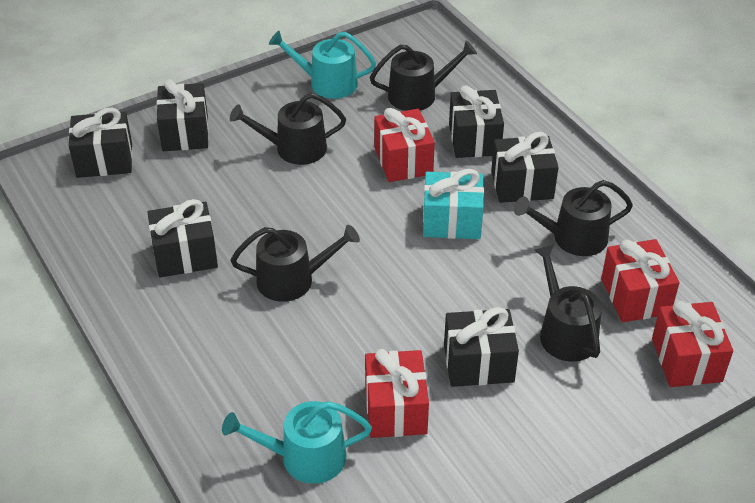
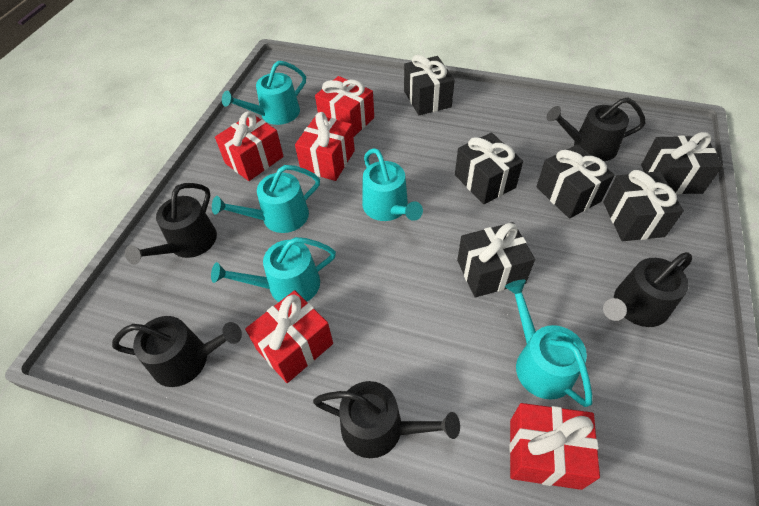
red gift: 4 -> 5
turquoise gift: 1 -> 0
turquoise watering can: 2 -> 5

